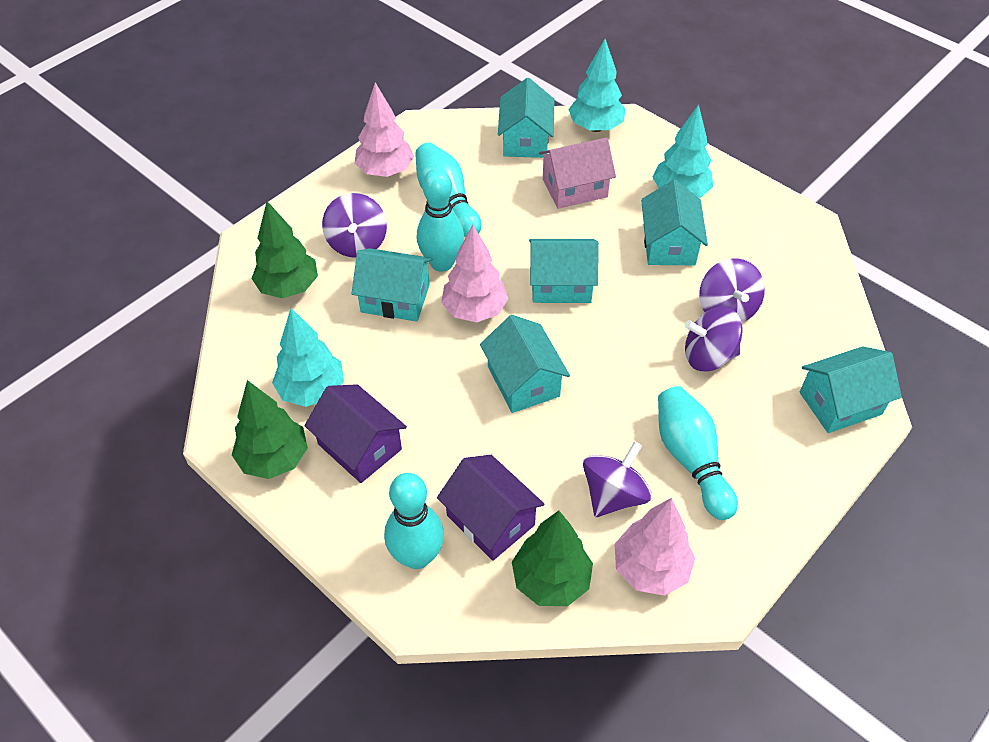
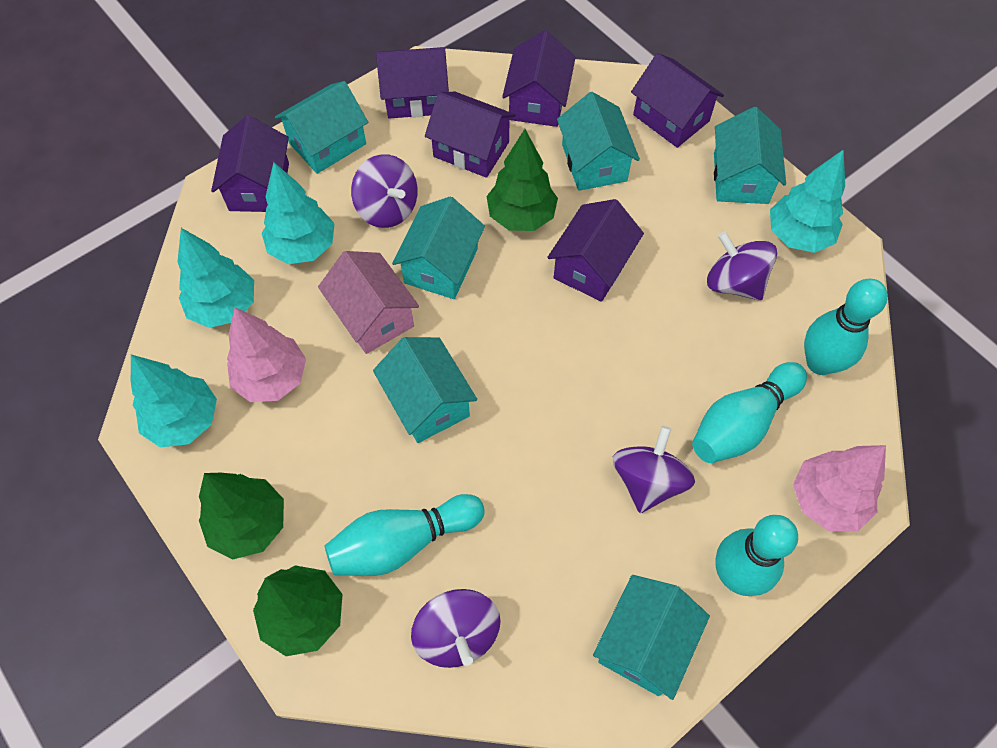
pink tree: 3 -> 2
purple house: 2 -> 6
turquoise tree: 3 -> 4

